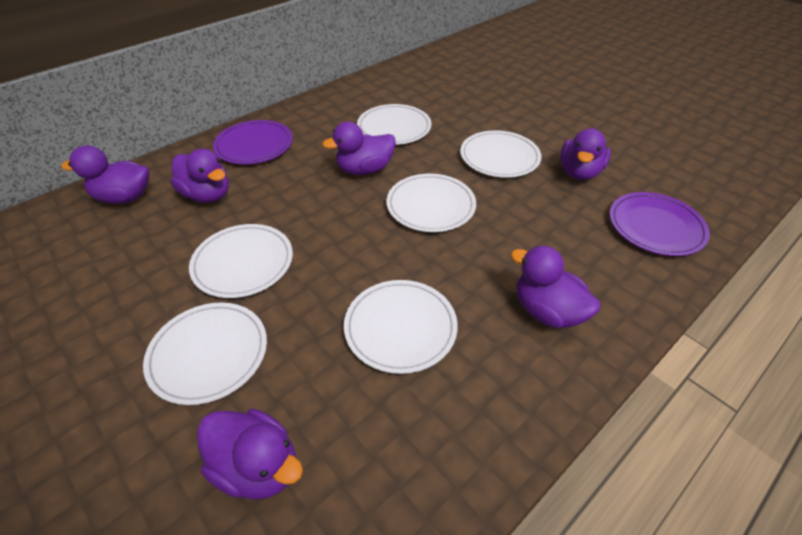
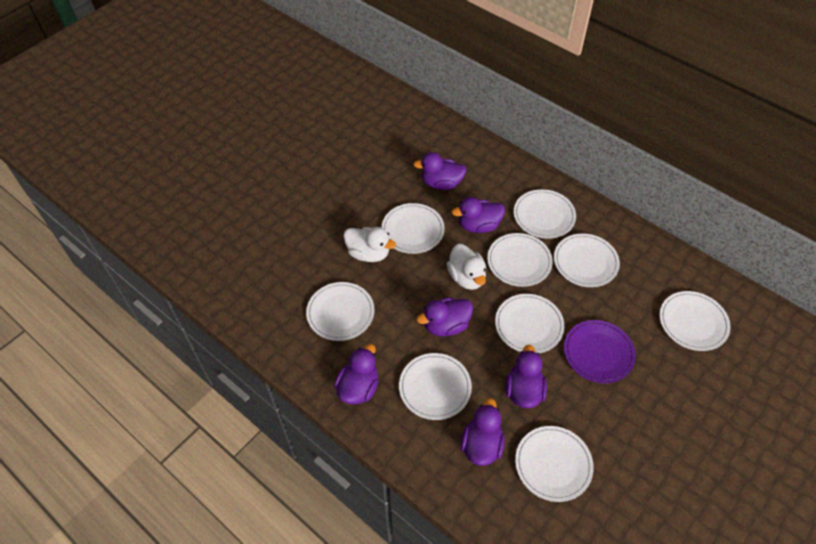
purple plate: 2 -> 1
white duck: 0 -> 2
white plate: 6 -> 9

